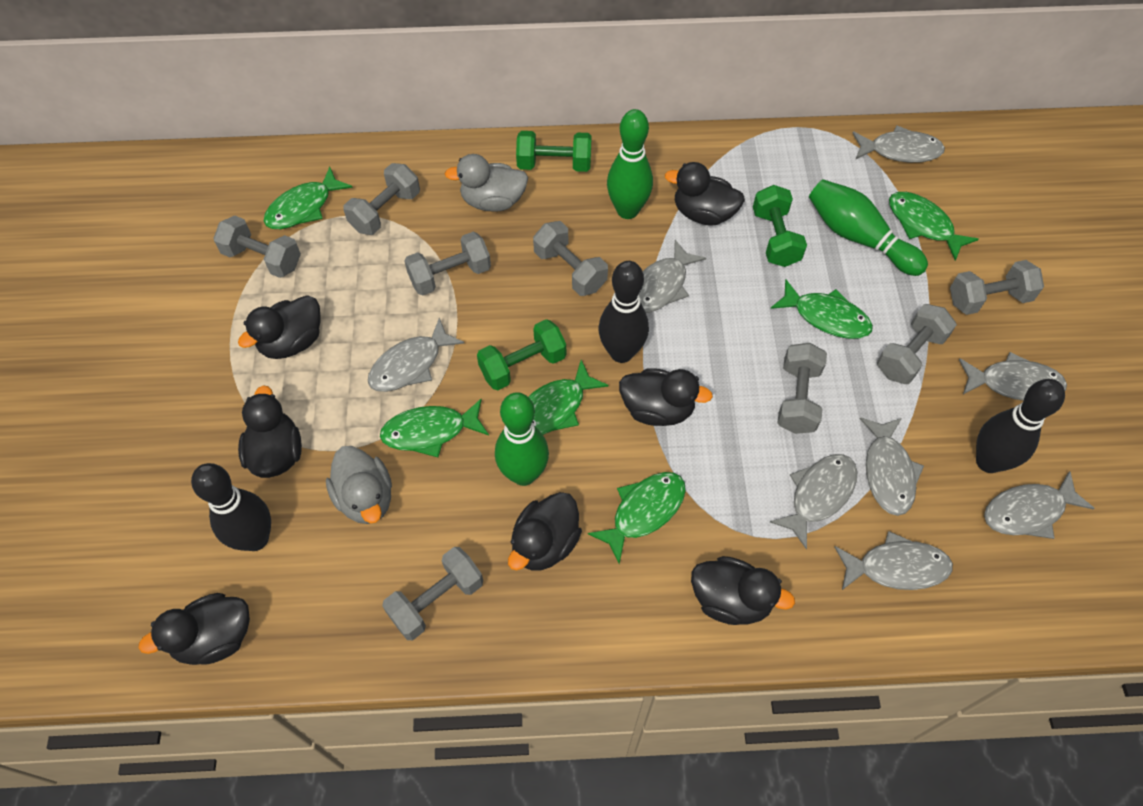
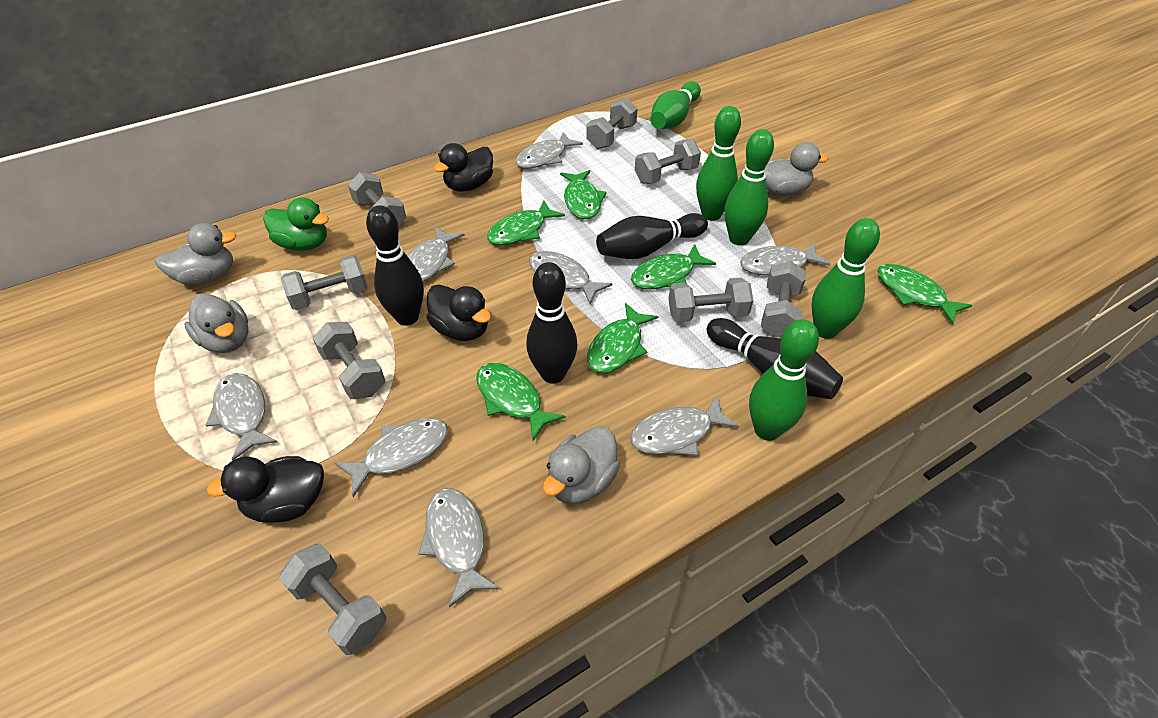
black bowling pin: 3 -> 4
black duck: 7 -> 3
green bowling pin: 3 -> 5
green duck: 0 -> 1
green dumbbell: 3 -> 0
grey duck: 2 -> 4

